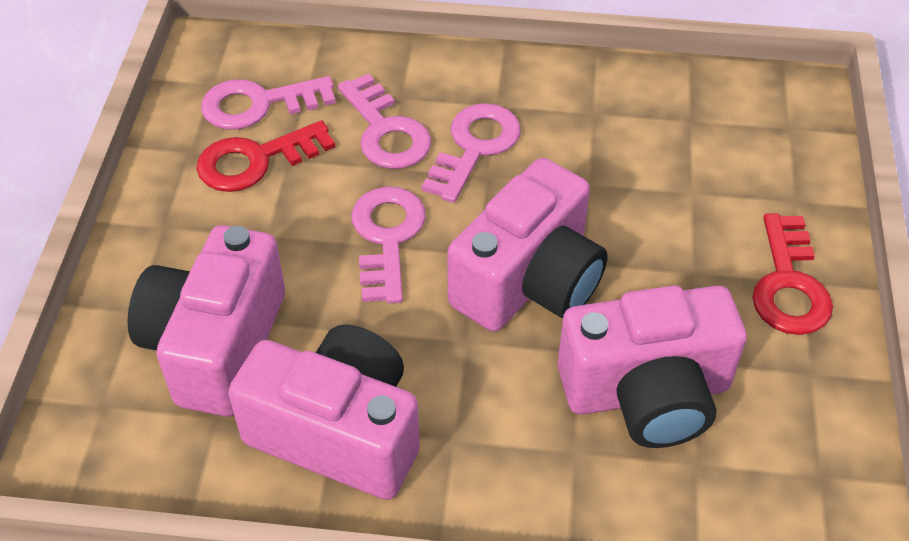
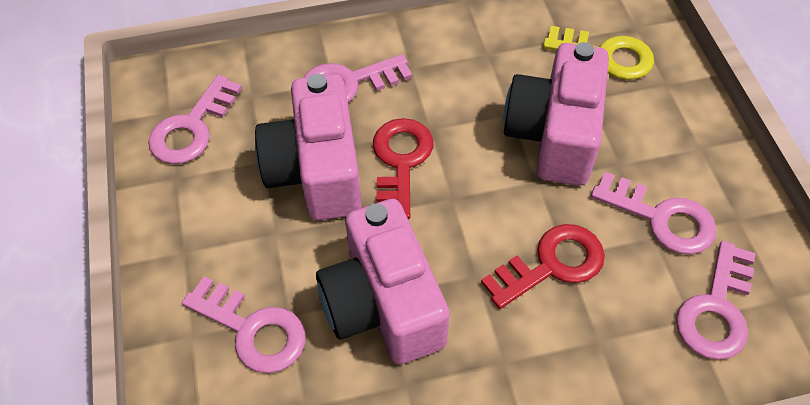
pink camera: 4 -> 3
pink key: 4 -> 5
yellow key: 0 -> 1

